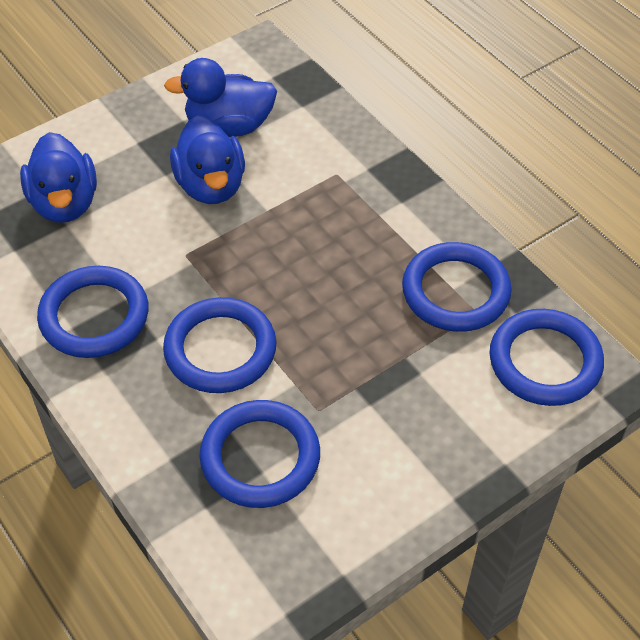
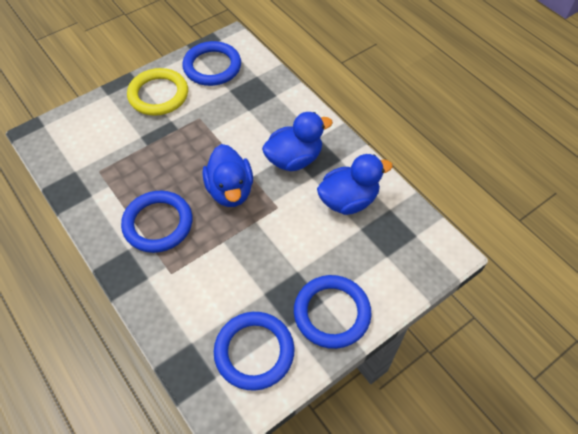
blue ring: 5 -> 4
yellow ring: 0 -> 1

